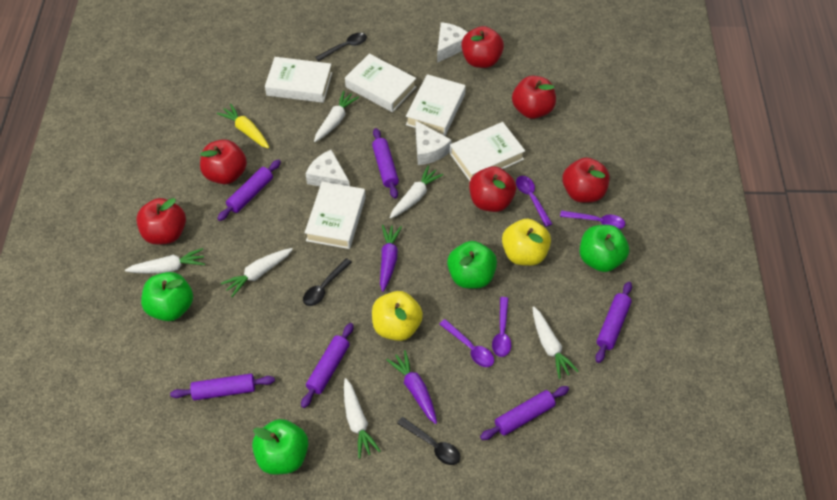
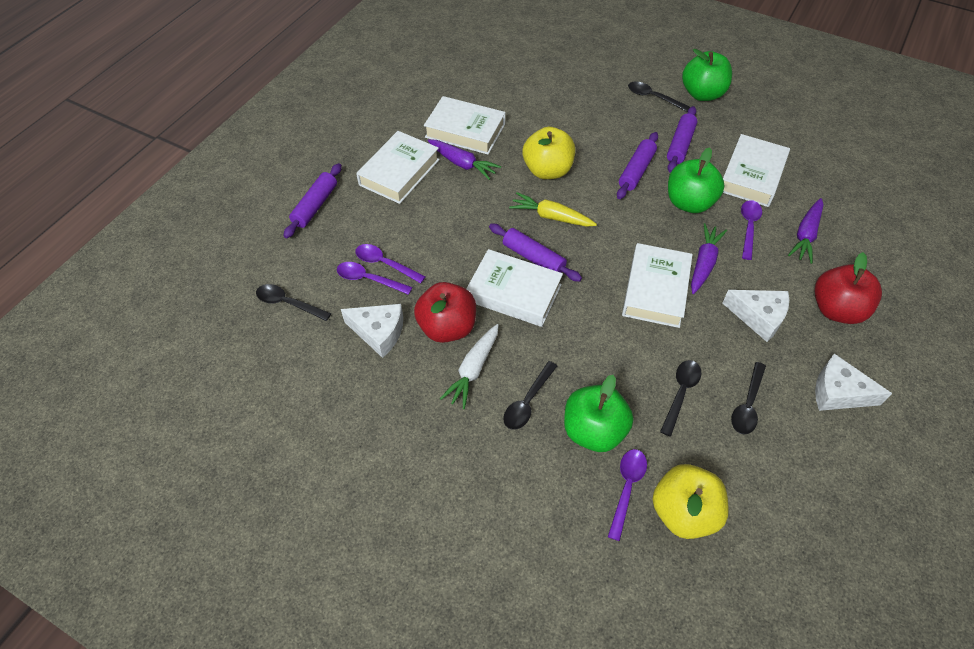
black spoon: 3 -> 5
green apple: 4 -> 3
purple carrot: 2 -> 3
purple rolling pin: 6 -> 4
red apple: 6 -> 2
white carrot: 6 -> 1

